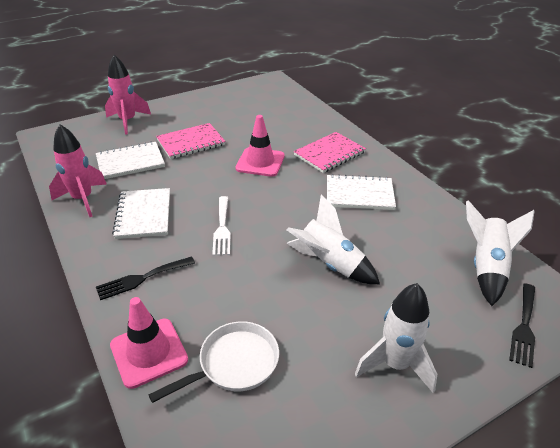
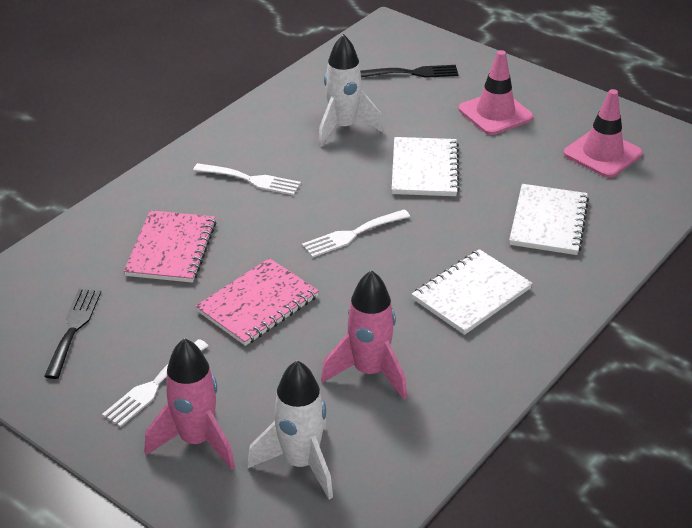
white fork: 1 -> 3
white pan: 1 -> 0
white rocket: 3 -> 2

